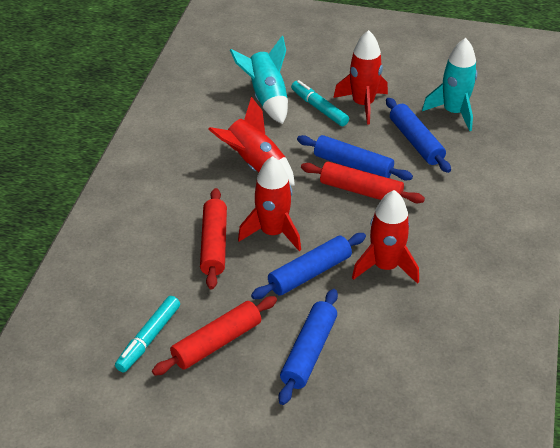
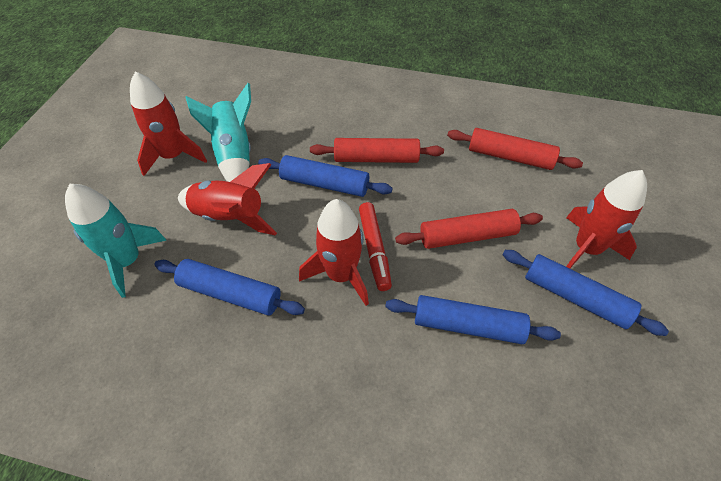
red marker: 0 -> 1
turquoise marker: 2 -> 0

